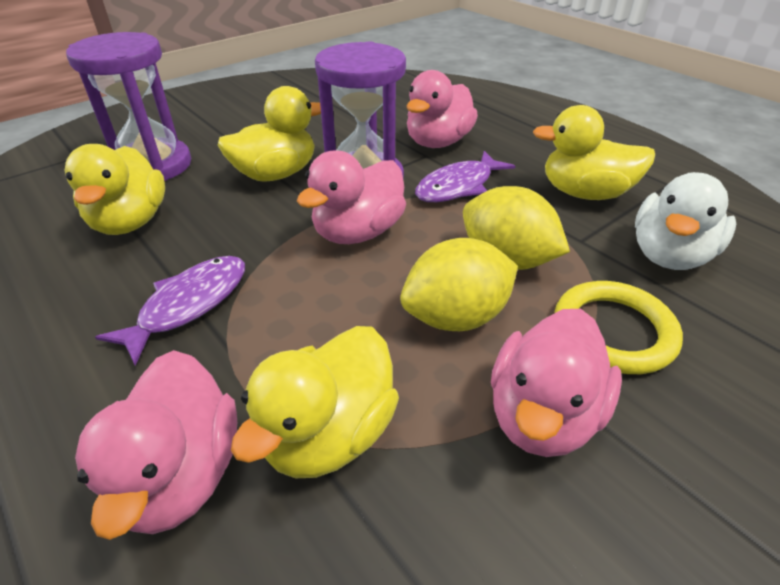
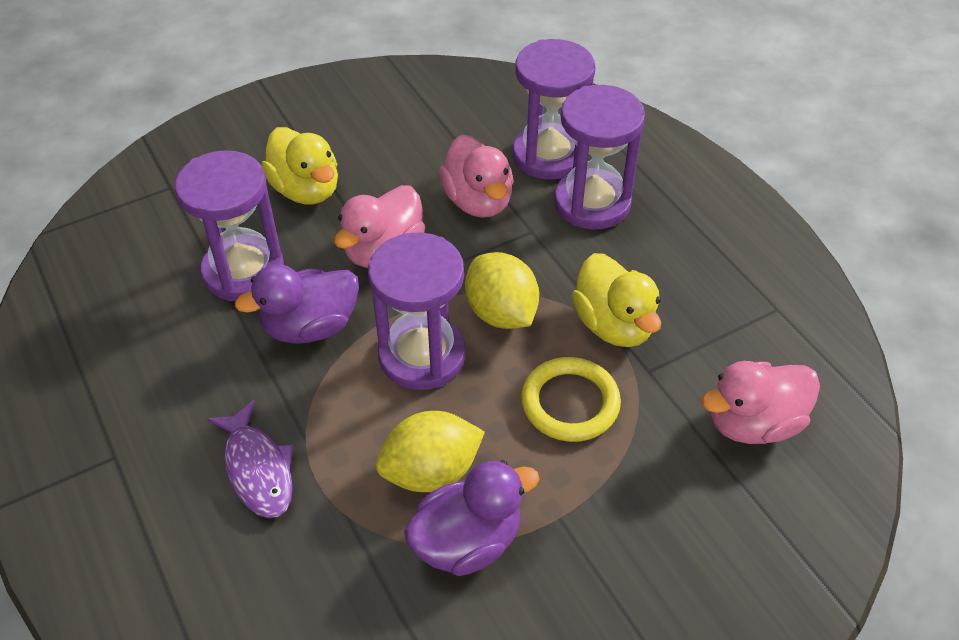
pink duck: 4 -> 3
purple duck: 0 -> 2
purple fish: 2 -> 1
purple hourglass: 2 -> 4
white duck: 1 -> 0
yellow duck: 4 -> 2

